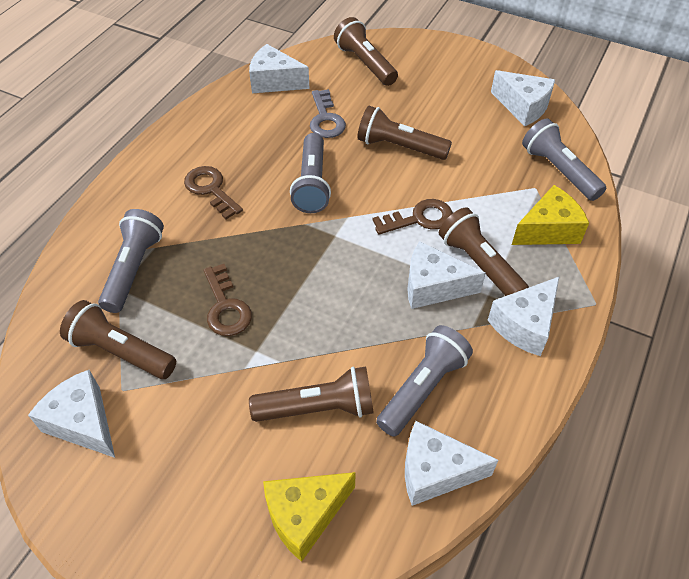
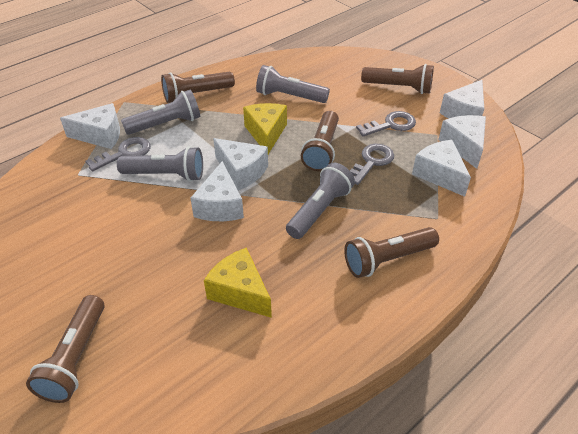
brown key: 3 -> 0
grey key: 1 -> 3

